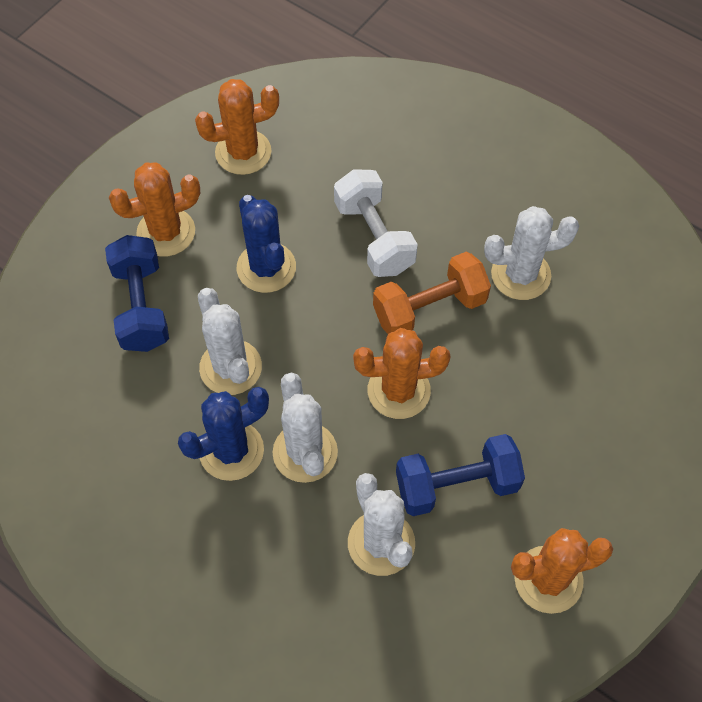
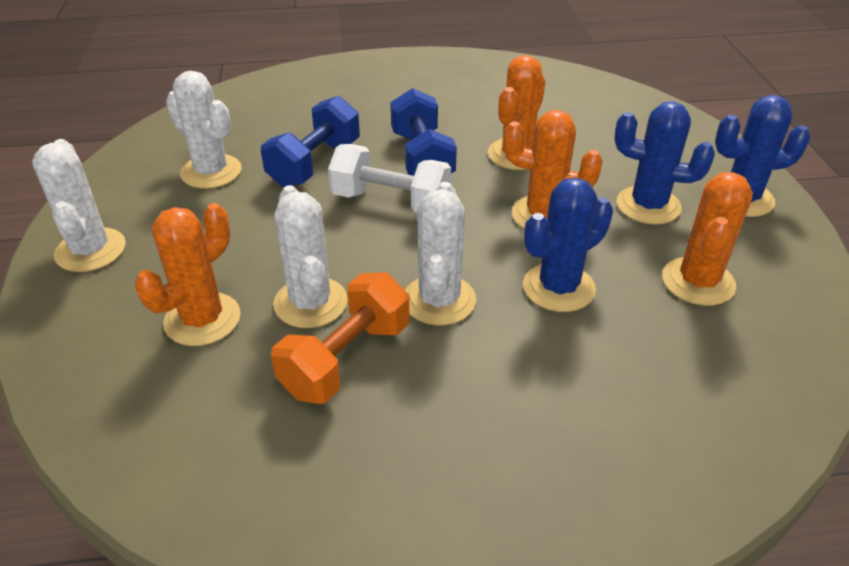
blue cactus: 2 -> 3

